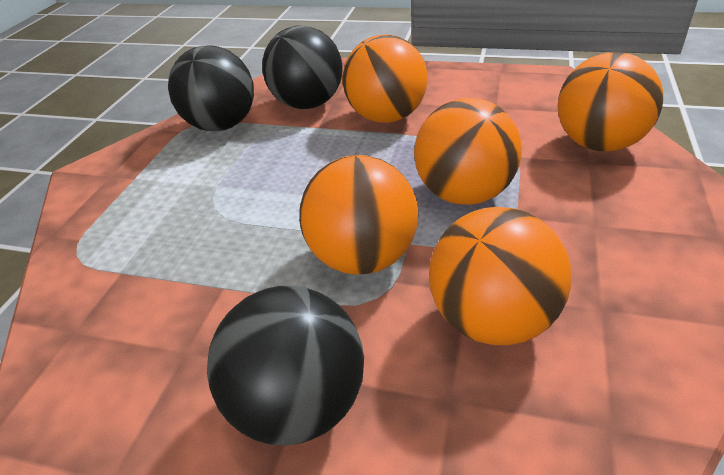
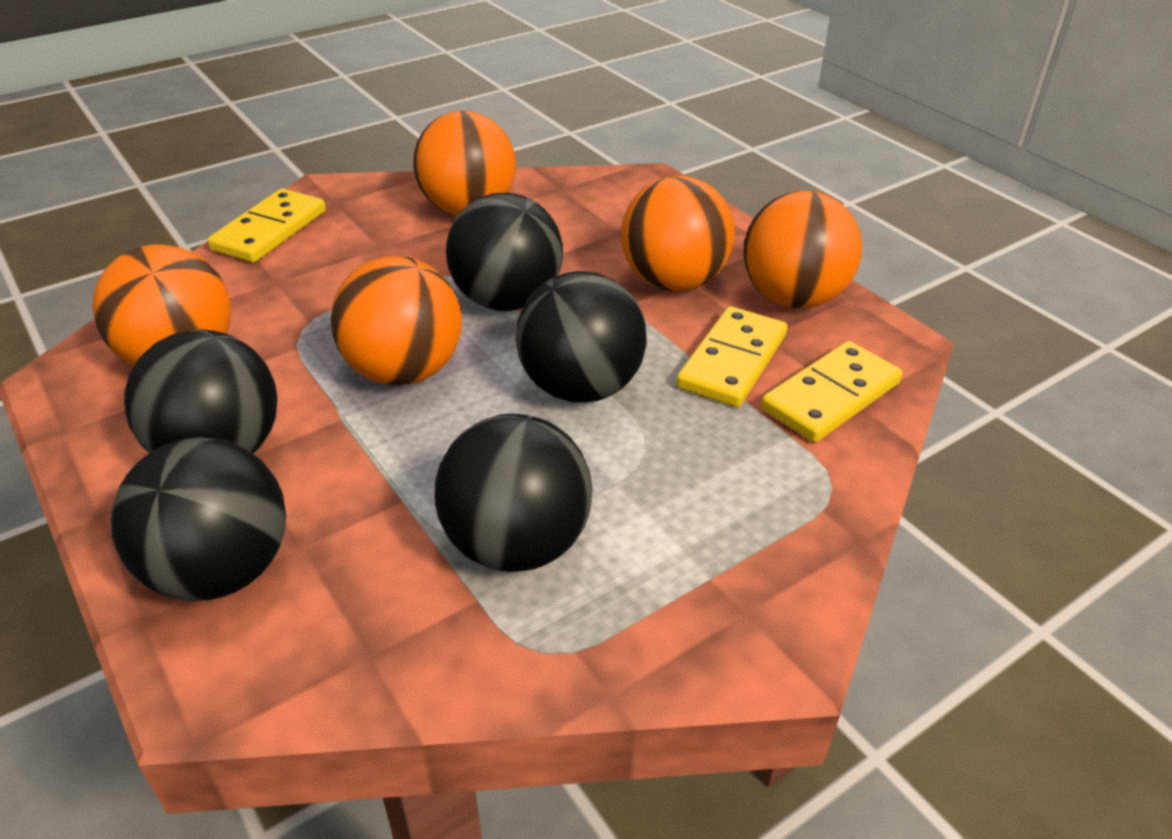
black ball: 3 -> 5
yellow domino: 0 -> 3

